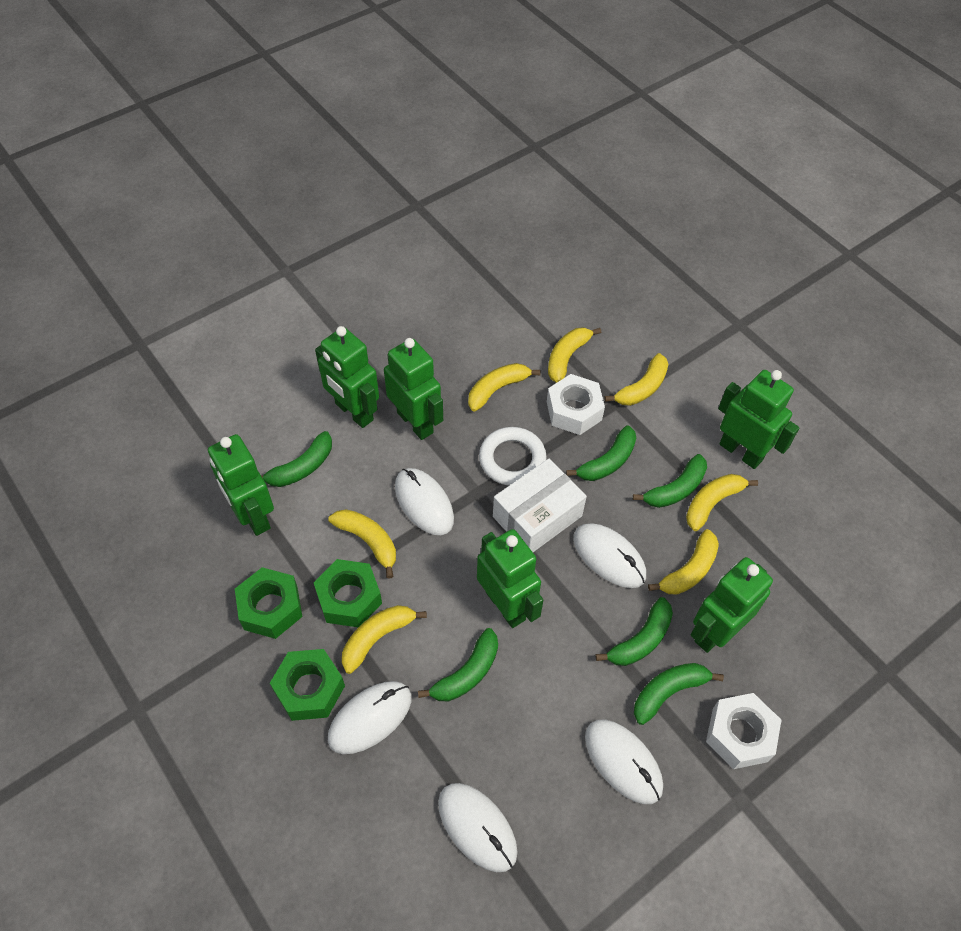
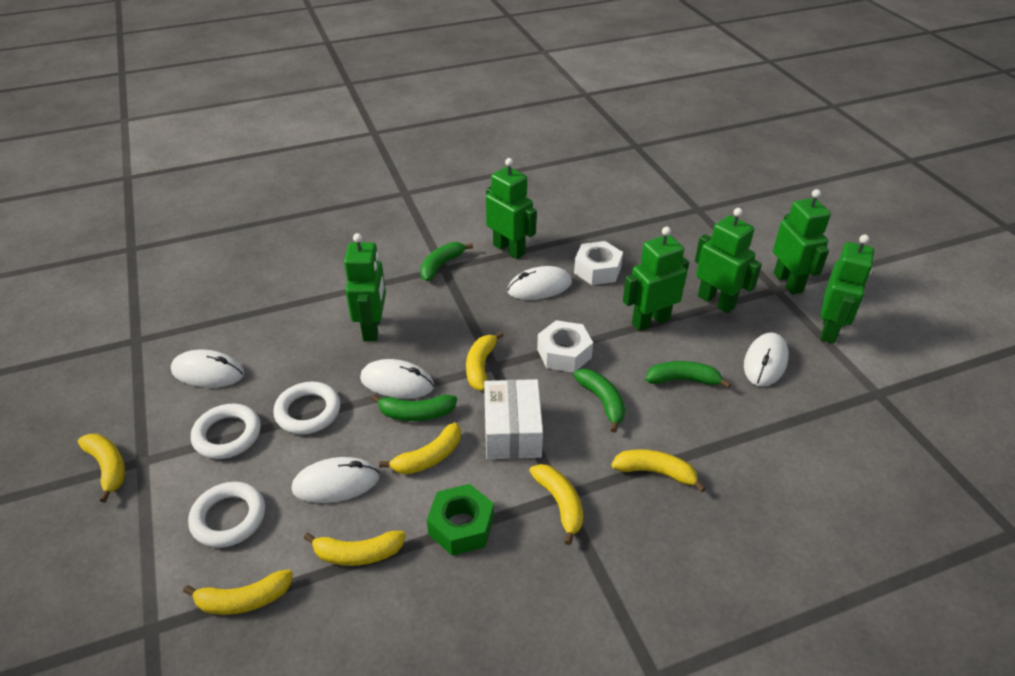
green banana: 6 -> 4
green nut: 3 -> 1
white ring: 1 -> 3

